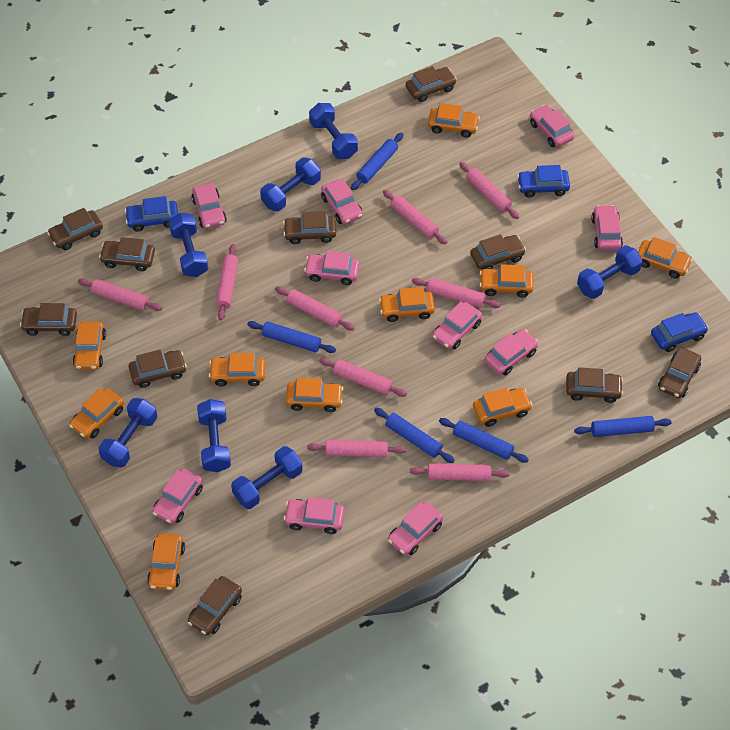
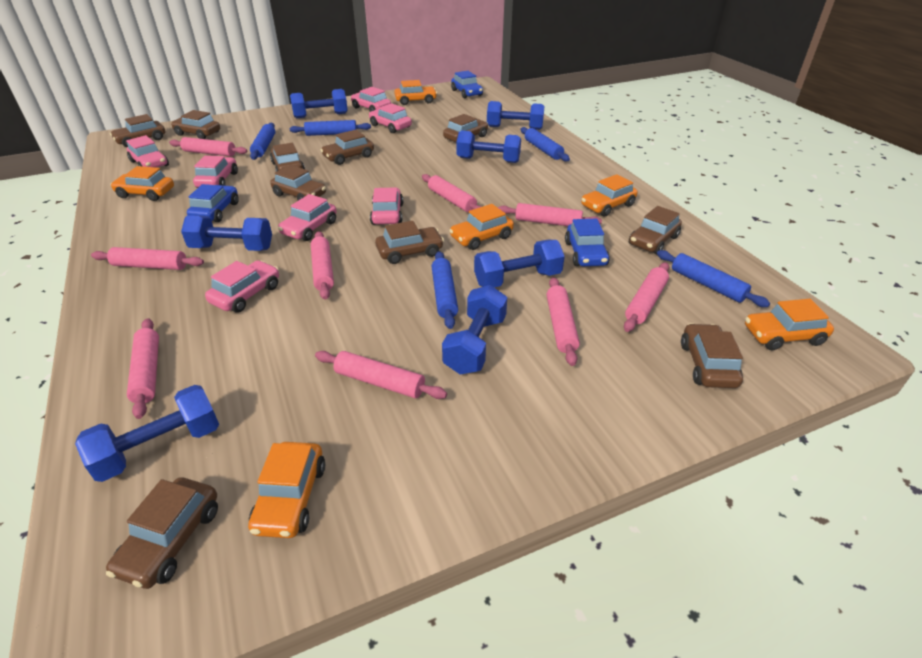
orange car: 10 -> 6
pink car: 10 -> 7

